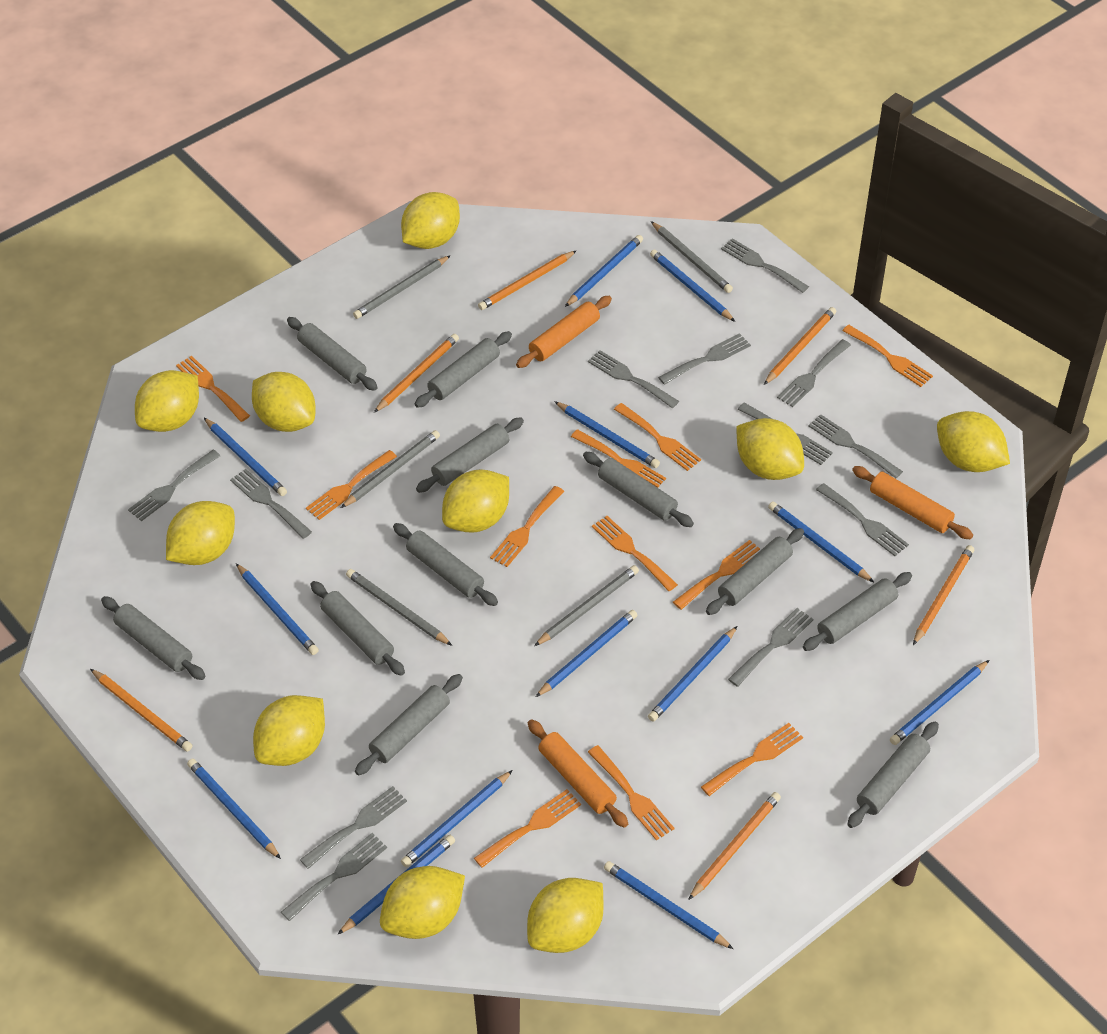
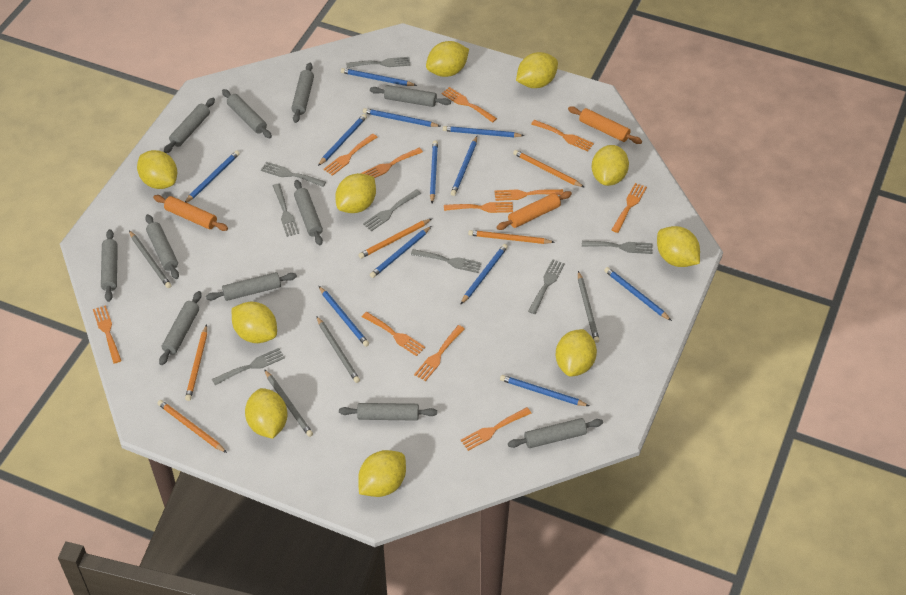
blue pencil: 13 -> 12
grey fork: 12 -> 8
grey pencil: 5 -> 4
orange pencil: 6 -> 5

